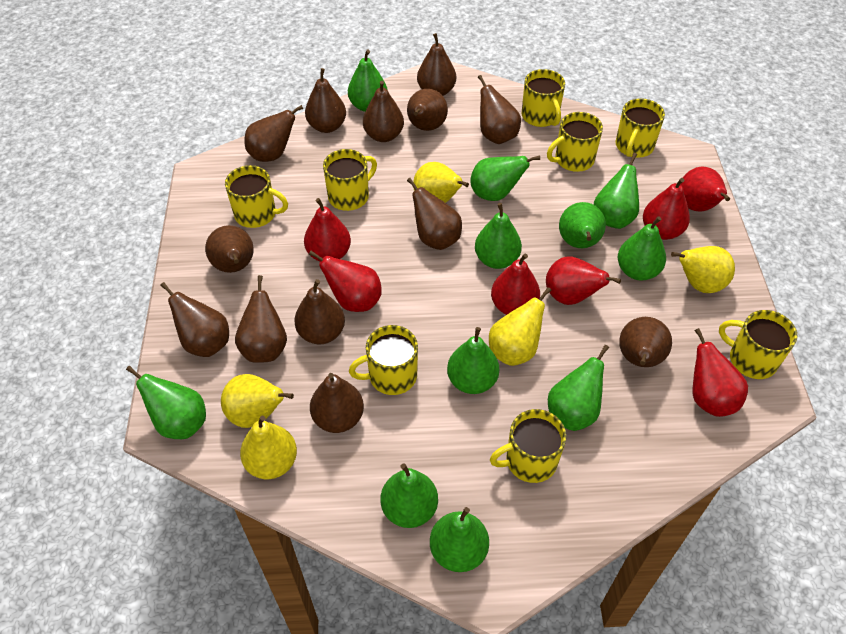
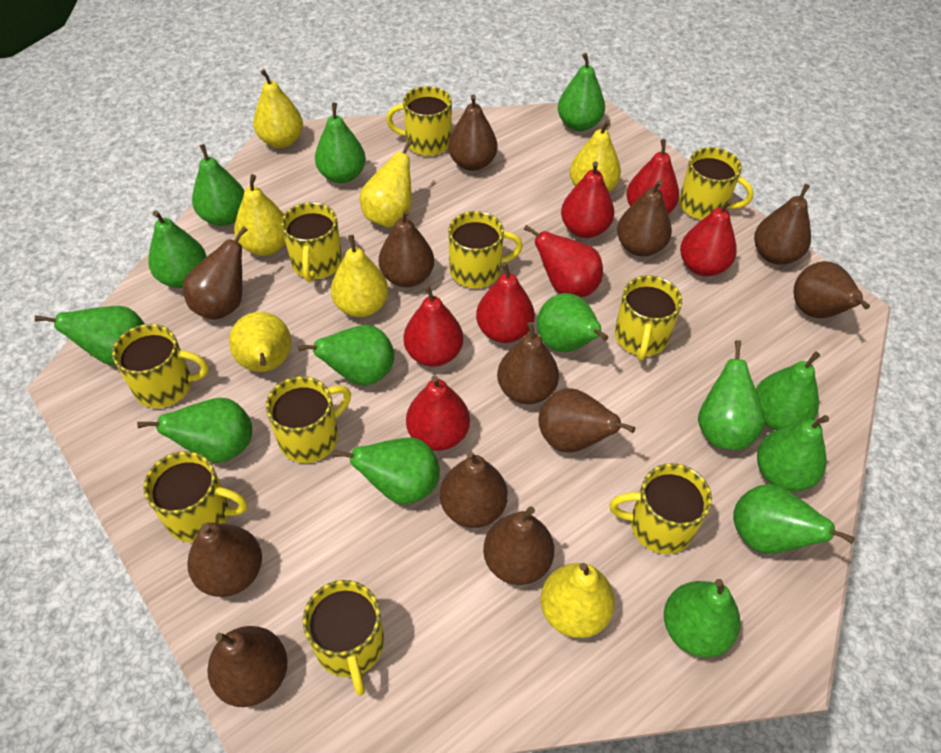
brown pear: 13 -> 12
green pear: 11 -> 14
yellow mug: 8 -> 10
yellow pear: 5 -> 7

